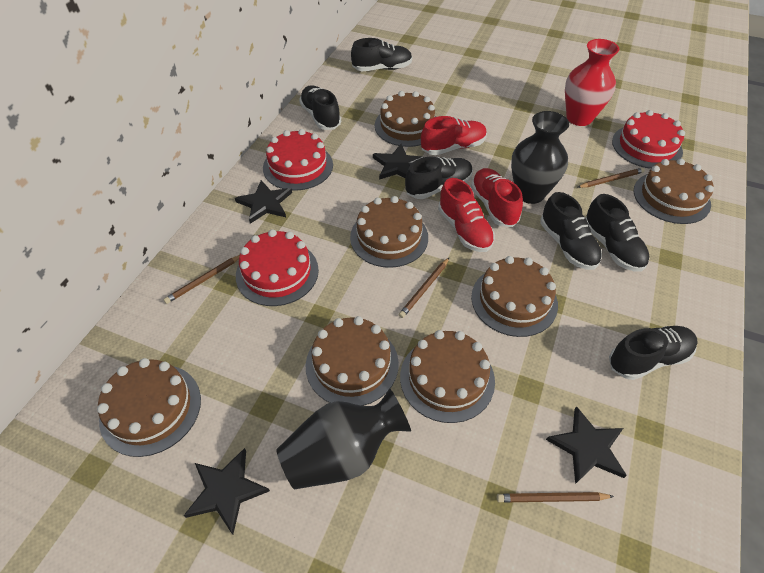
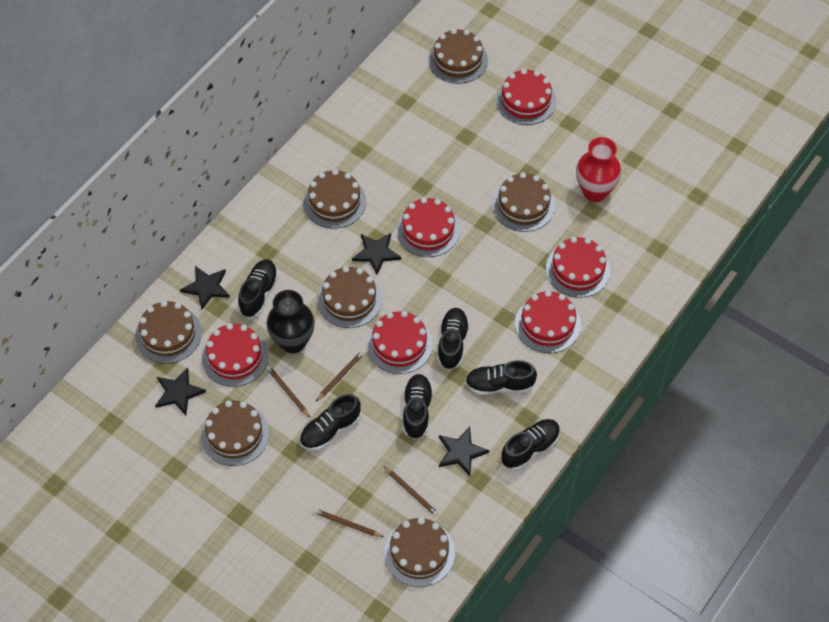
black vase: 2 -> 1
red cake: 3 -> 6
red shoe: 3 -> 0

